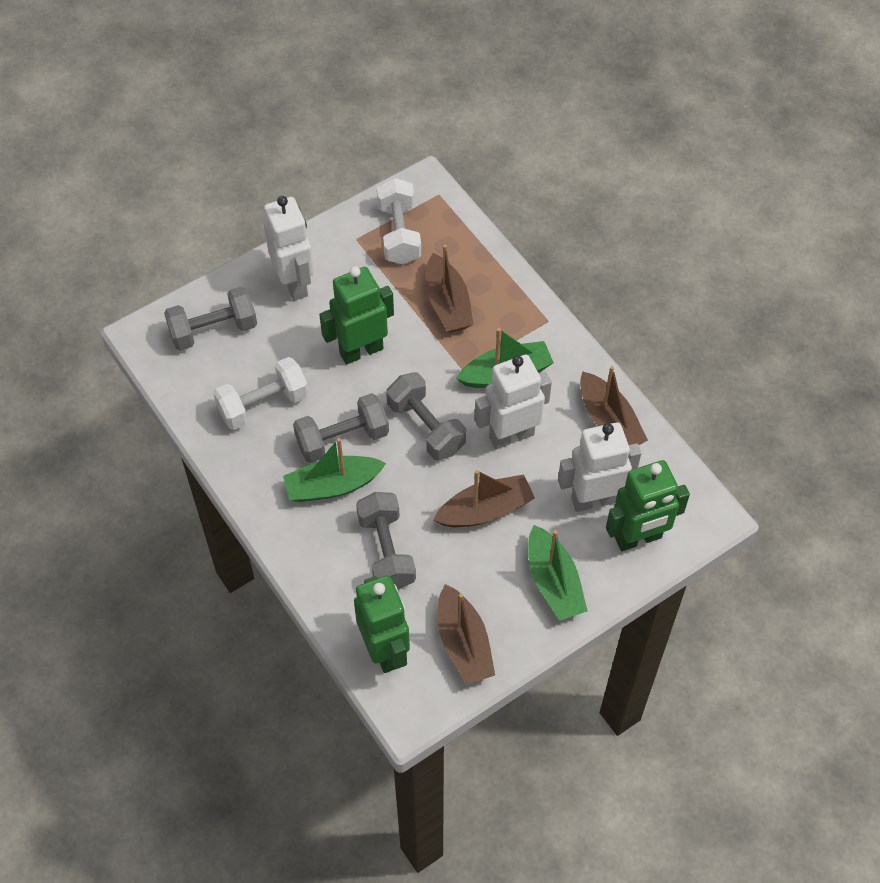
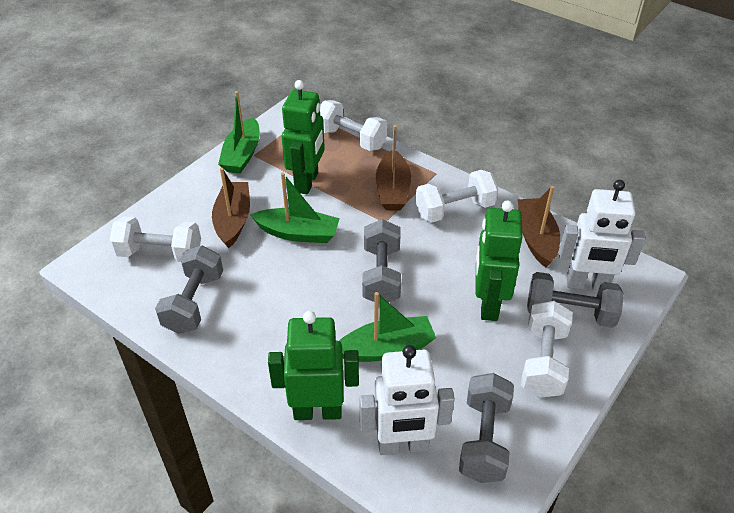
brown boat: 4 -> 3
white dumbbell: 2 -> 4
white robot: 3 -> 2

